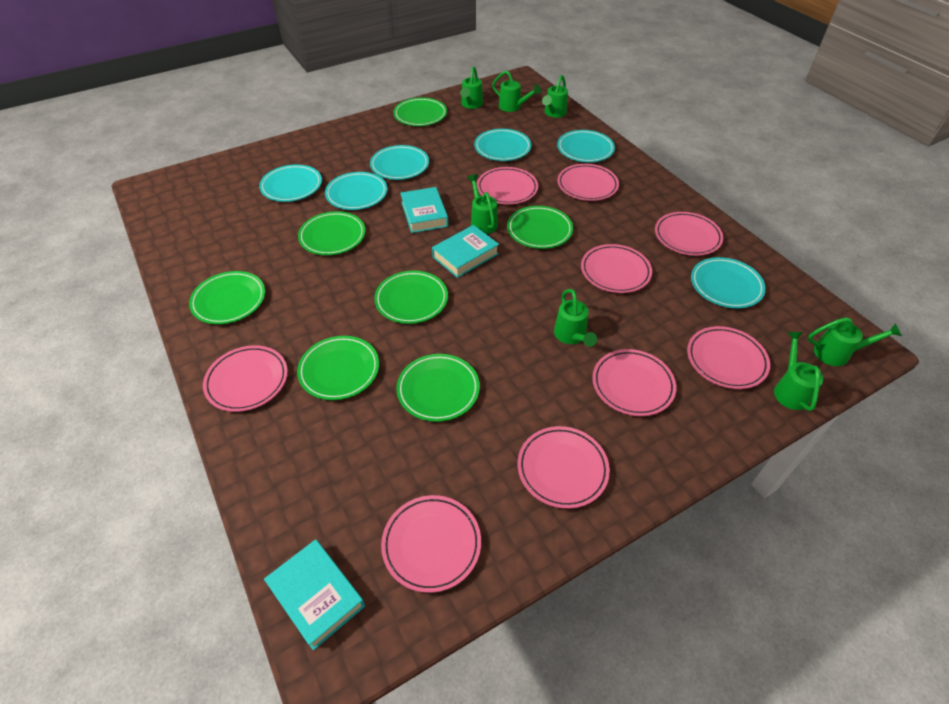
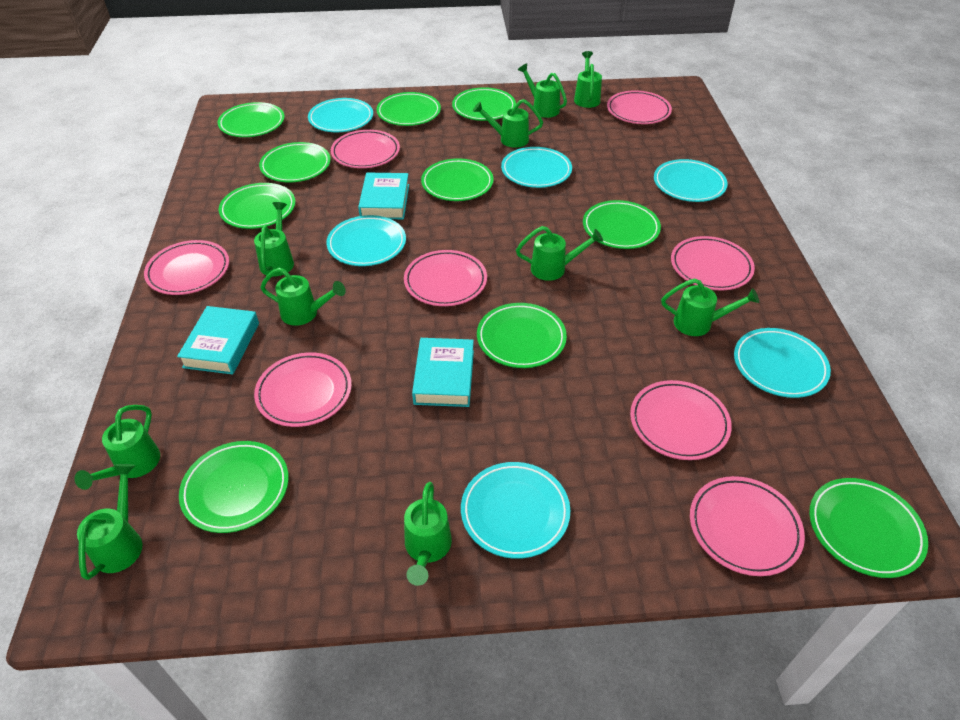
green plate: 7 -> 10
green watering can: 7 -> 10
pink plate: 9 -> 8

